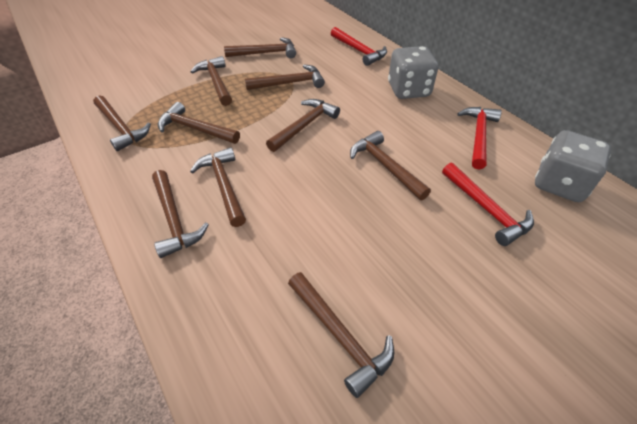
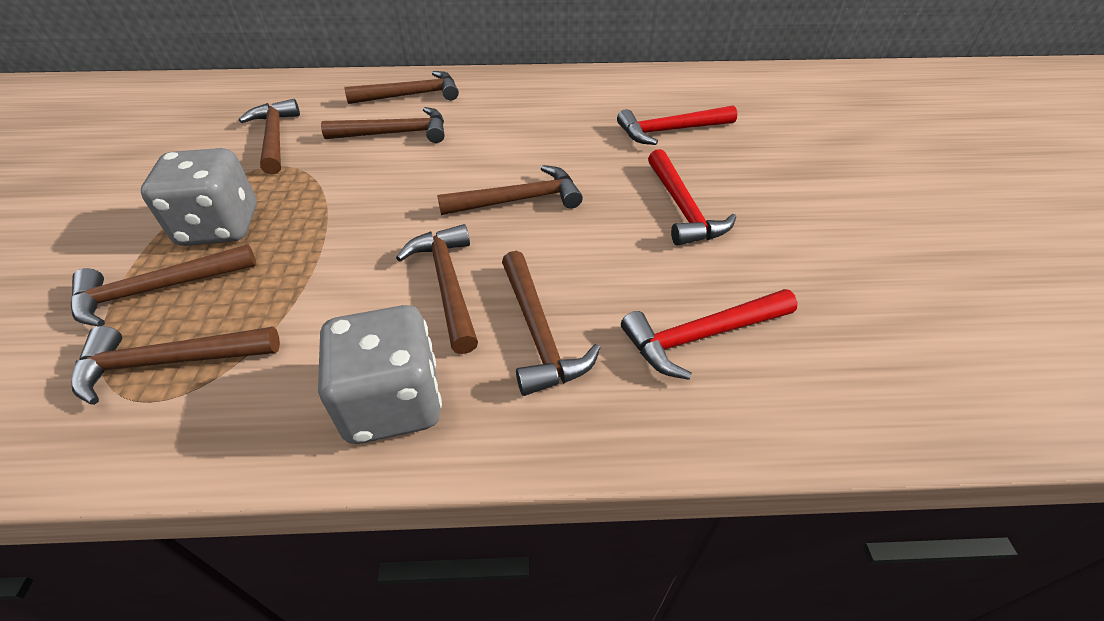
brown hammer: 10 -> 8

